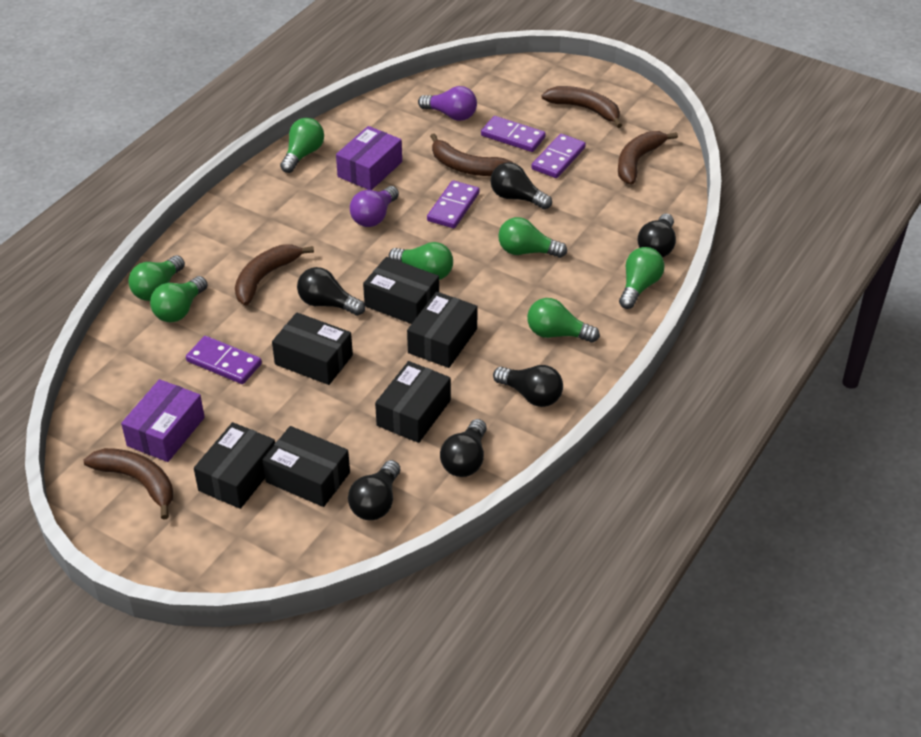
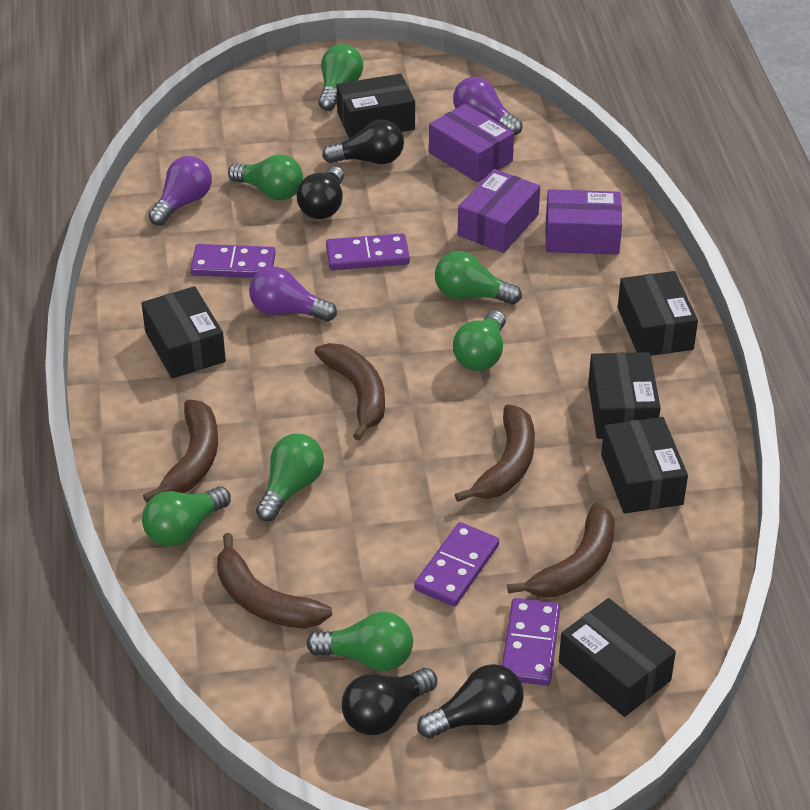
black light bulb: 6 -> 4
purple box: 2 -> 3
purple light bulb: 2 -> 3

